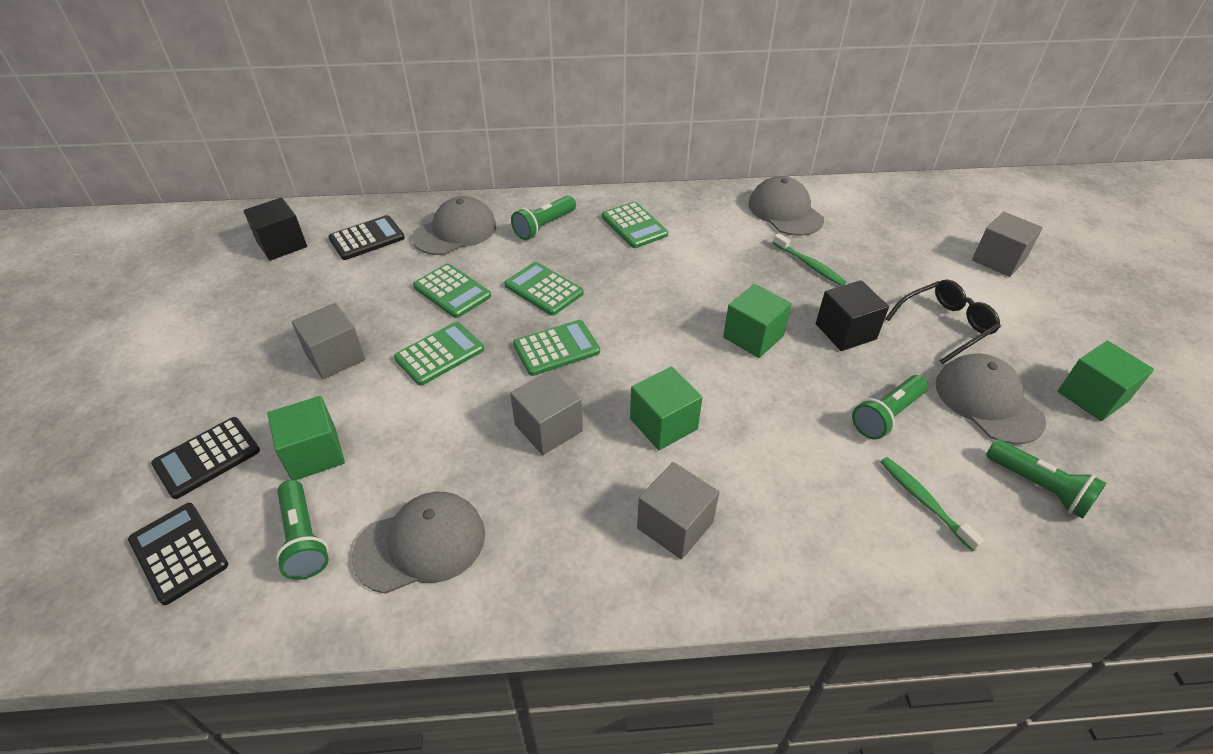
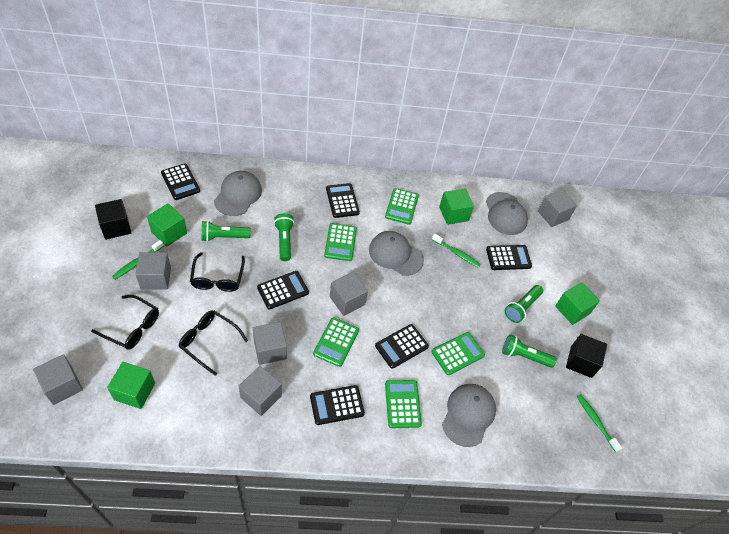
black calculator: 3 -> 6
black glasses: 1 -> 3
green toothbrush: 2 -> 3
grey cube: 4 -> 6

